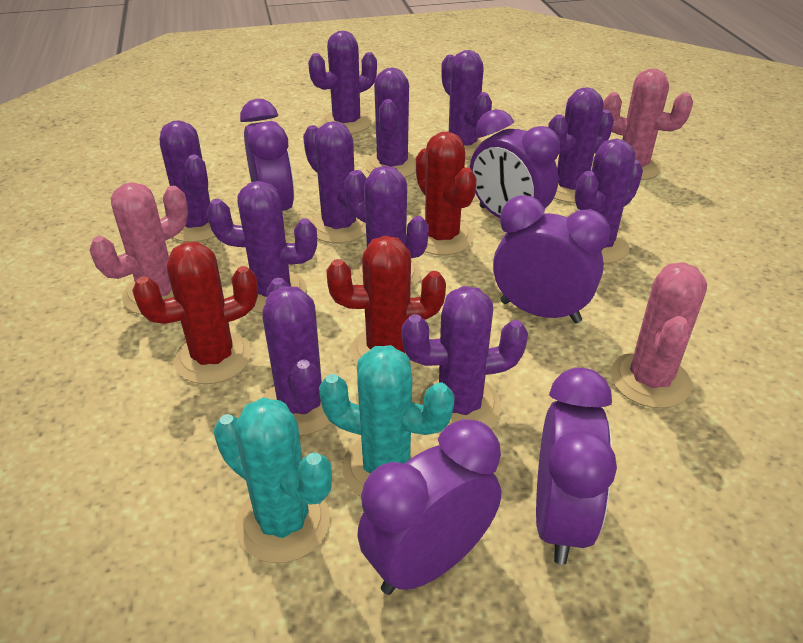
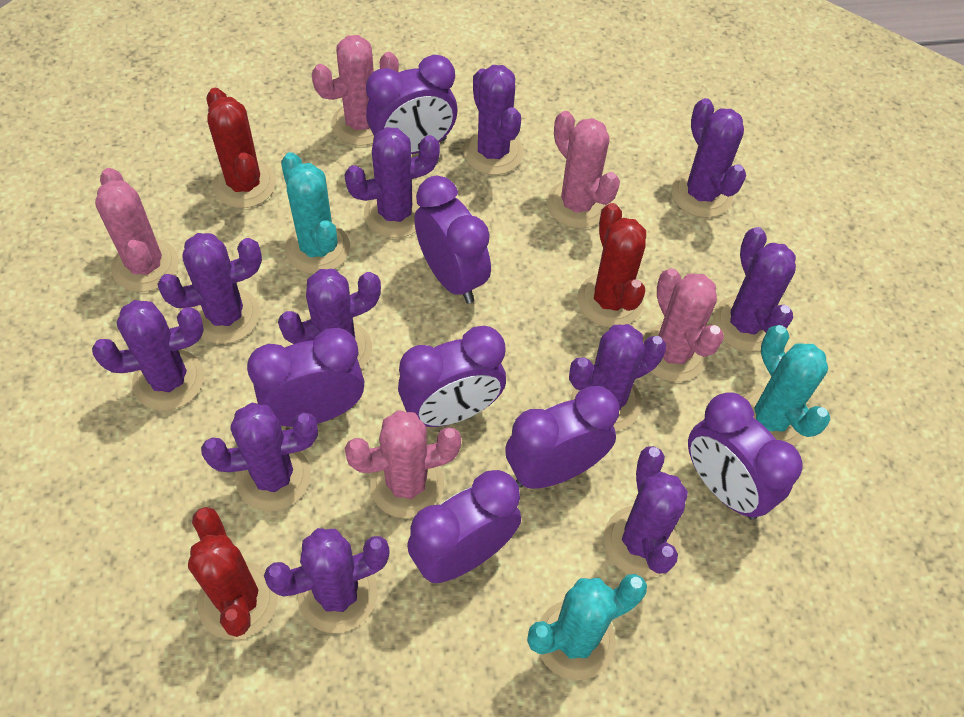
pink cactus: 3 -> 5
purple clock: 5 -> 7
turquoise cactus: 2 -> 3

